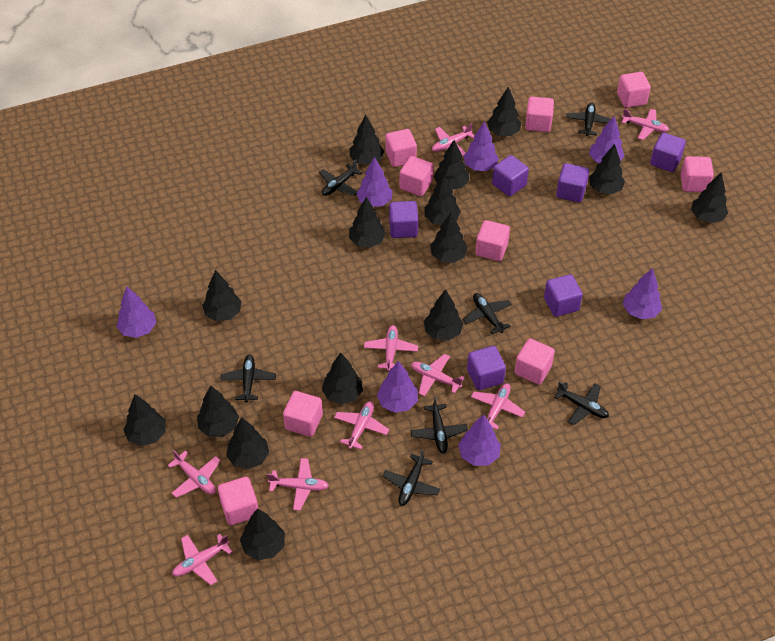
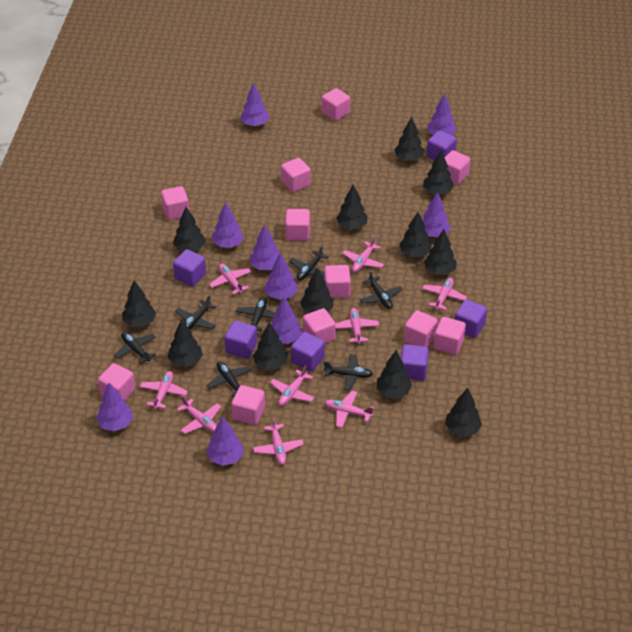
black tree: 15 -> 12
pink cube: 9 -> 11
purple tree: 7 -> 9

